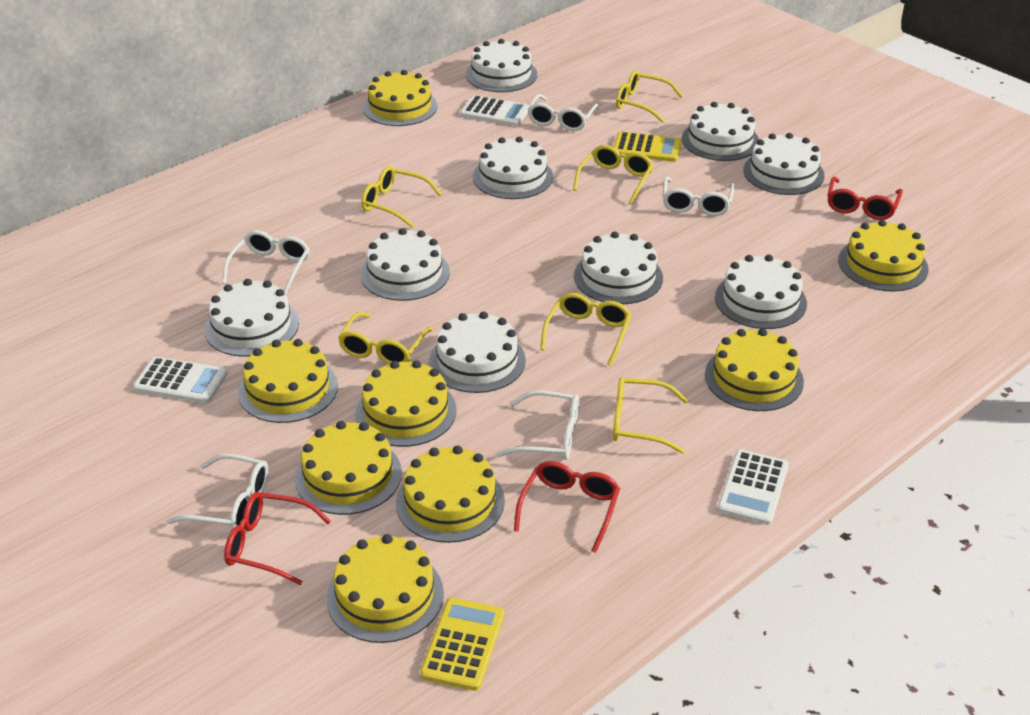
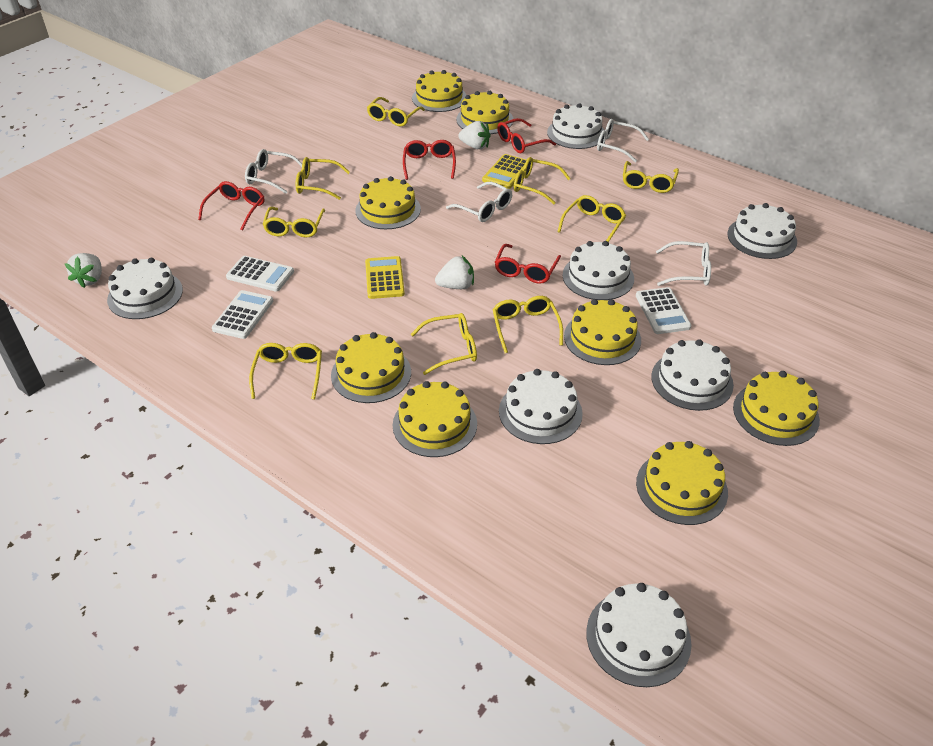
red glasses: 3 -> 4
white cake: 9 -> 7
white glasses: 5 -> 4
white strawberry: 0 -> 3
yellow glasses: 6 -> 9

